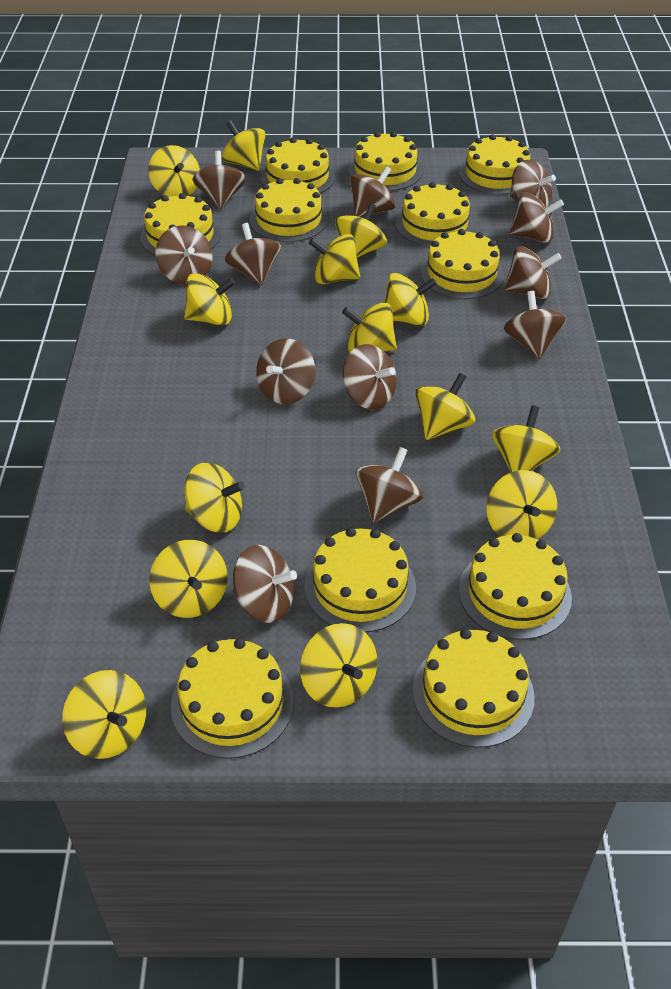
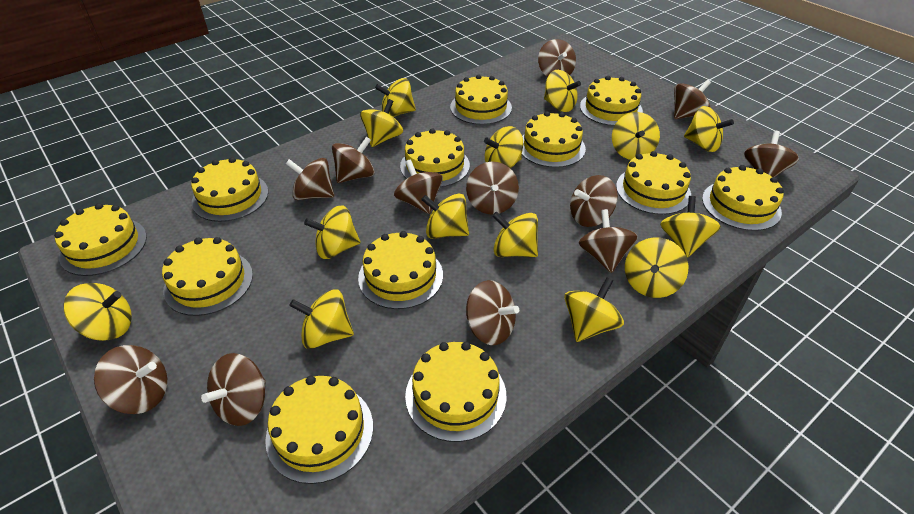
yellow cake: 11 -> 12

